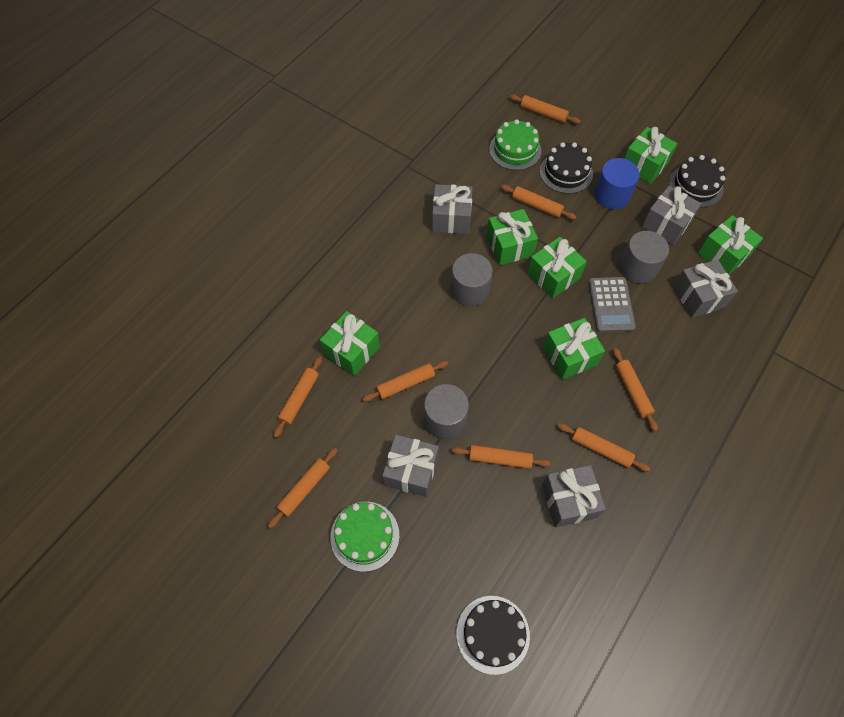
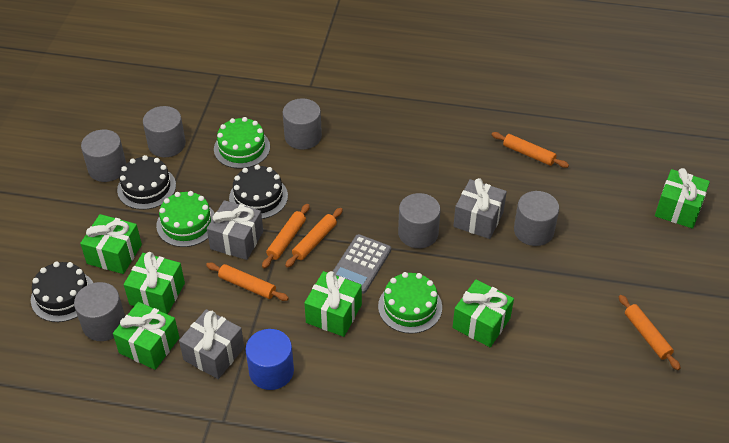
green cake: 2 -> 3
grey cylinder: 3 -> 6
grey gift: 5 -> 3
orange rolling pin: 8 -> 5

